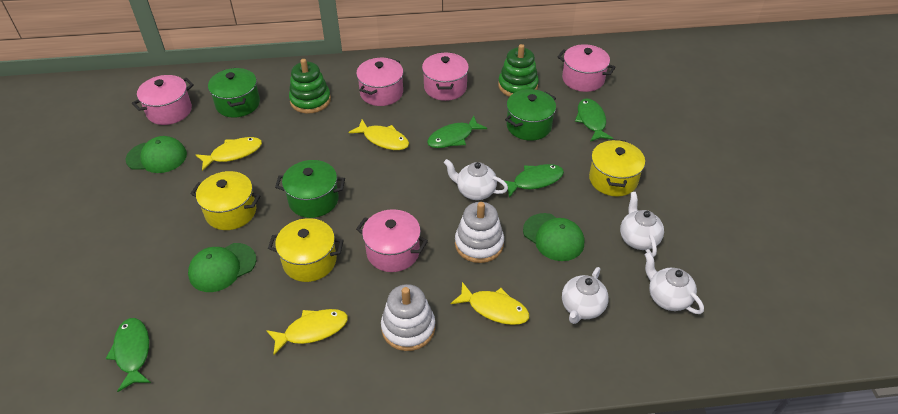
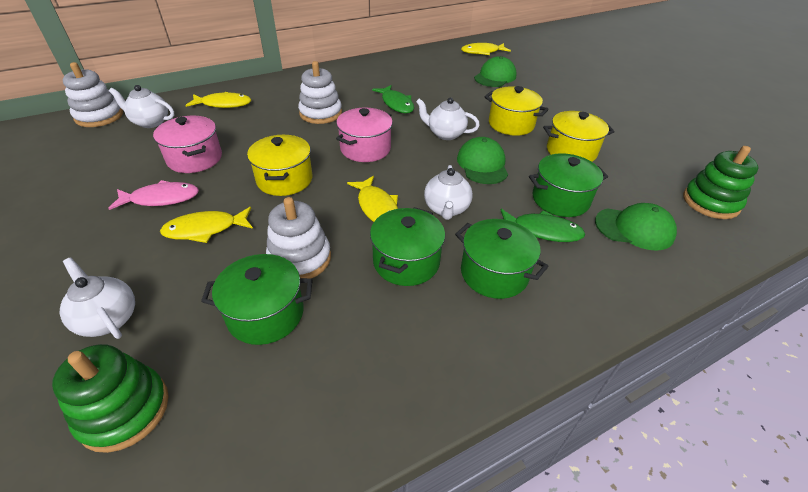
green fish: 4 -> 2
green pot: 3 -> 4
pink fish: 0 -> 1
pink pot: 5 -> 2
white stacking toy: 2 -> 3

